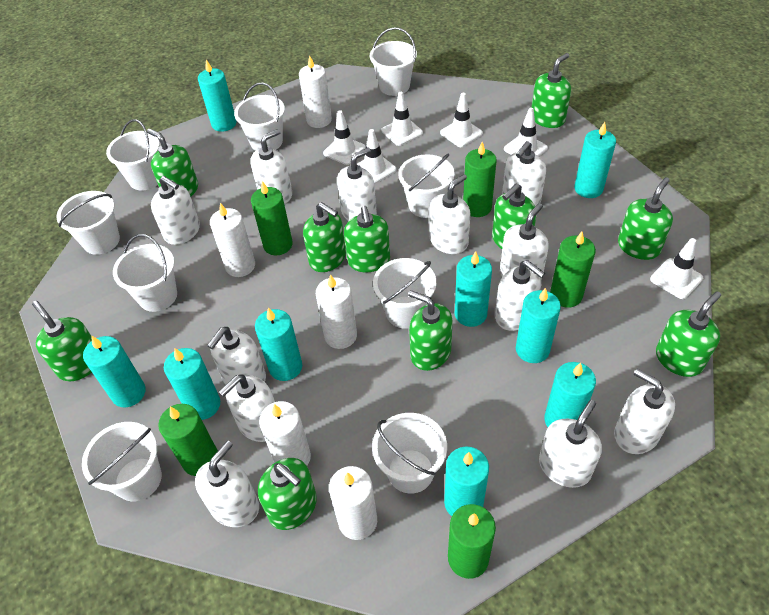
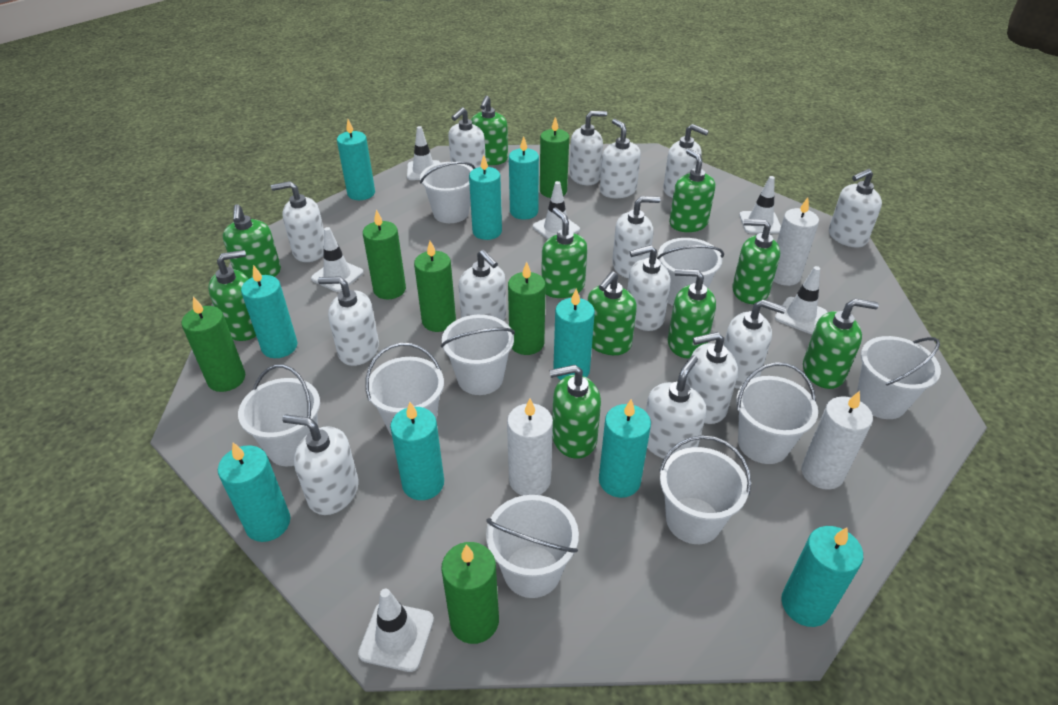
green candle: 5 -> 6
white candle: 5 -> 3
white soap dispenser: 12 -> 14

